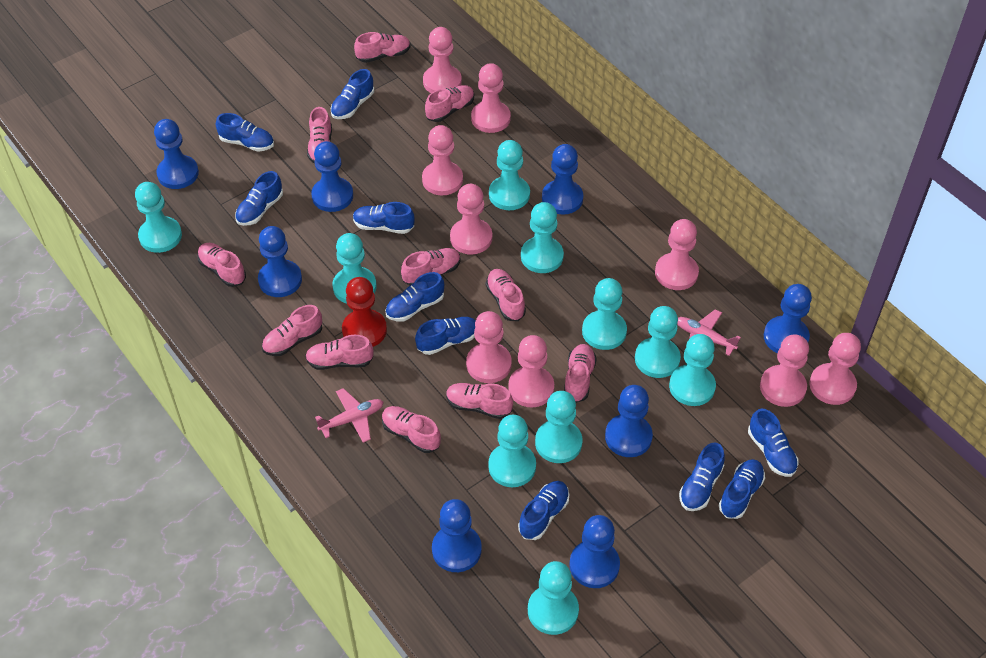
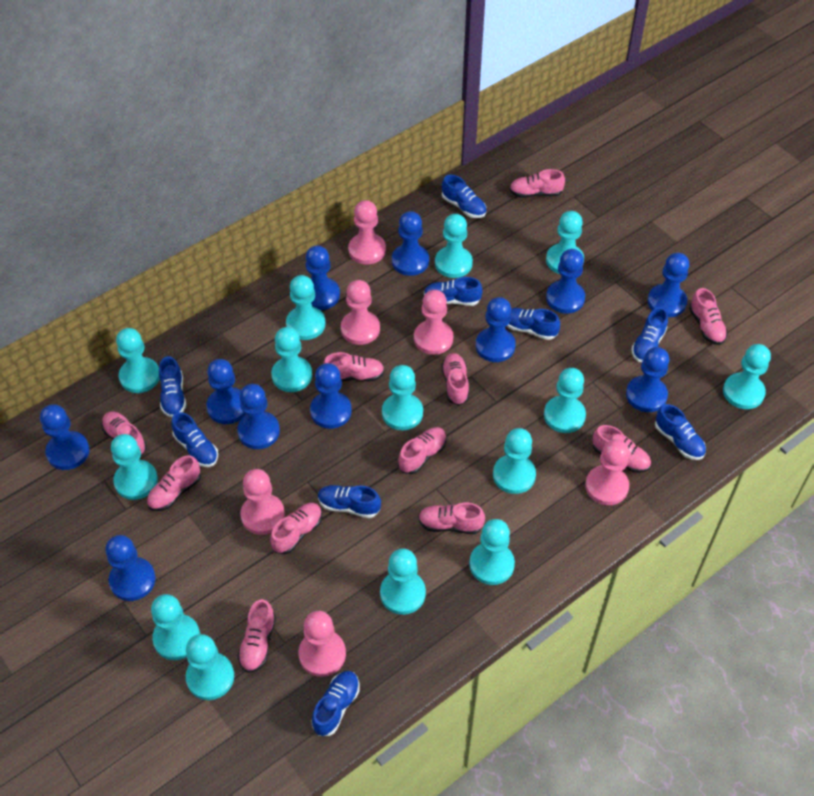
blue pawn: 8 -> 11
blue shoe: 10 -> 9
pink pawn: 9 -> 6
pink plane: 2 -> 0
red pawn: 1 -> 0
turquoise pawn: 10 -> 14

